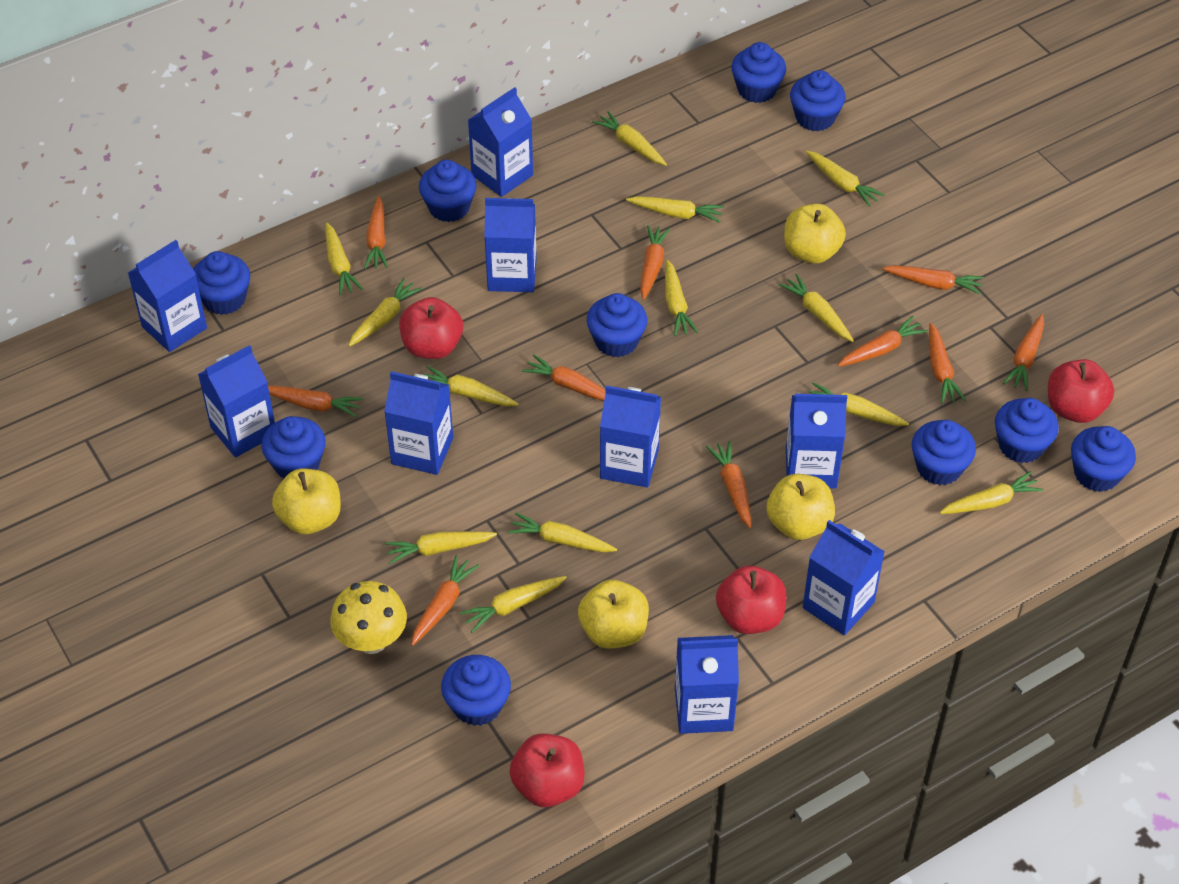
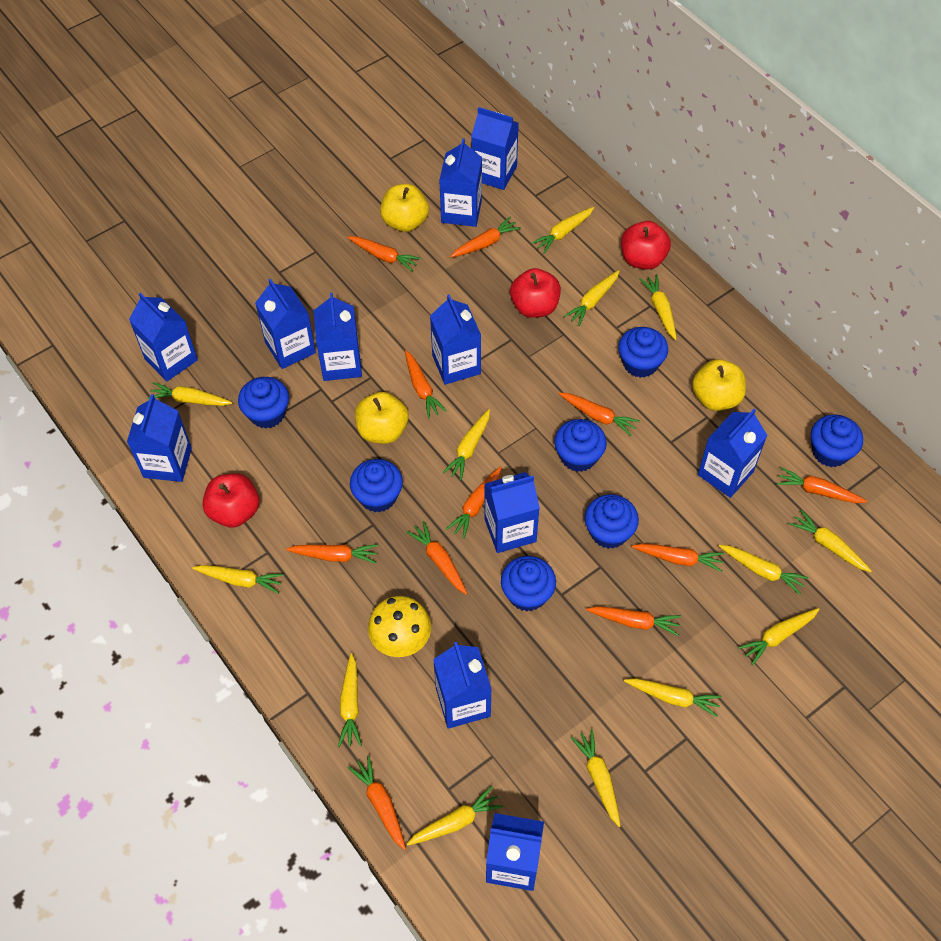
blue carton: 9 -> 11
blue cupcake: 10 -> 7
orange carrot: 10 -> 11
red apple: 4 -> 3
yellow apple: 4 -> 3

